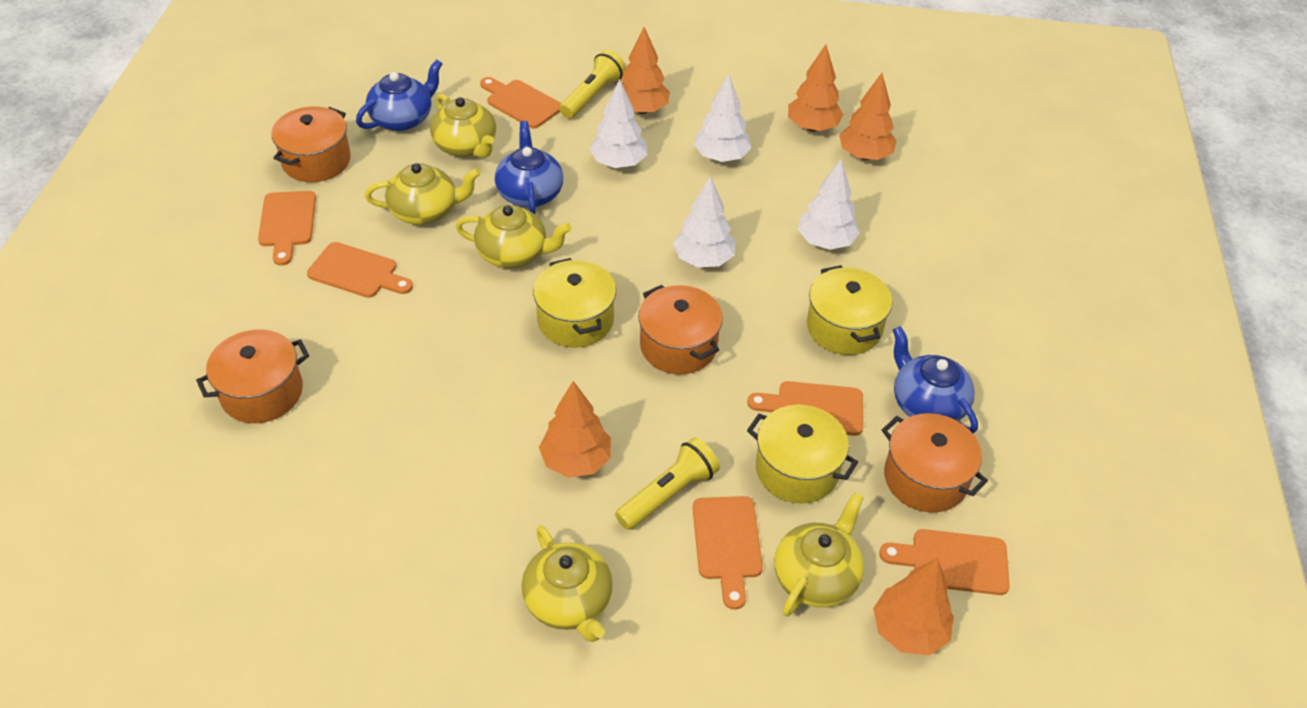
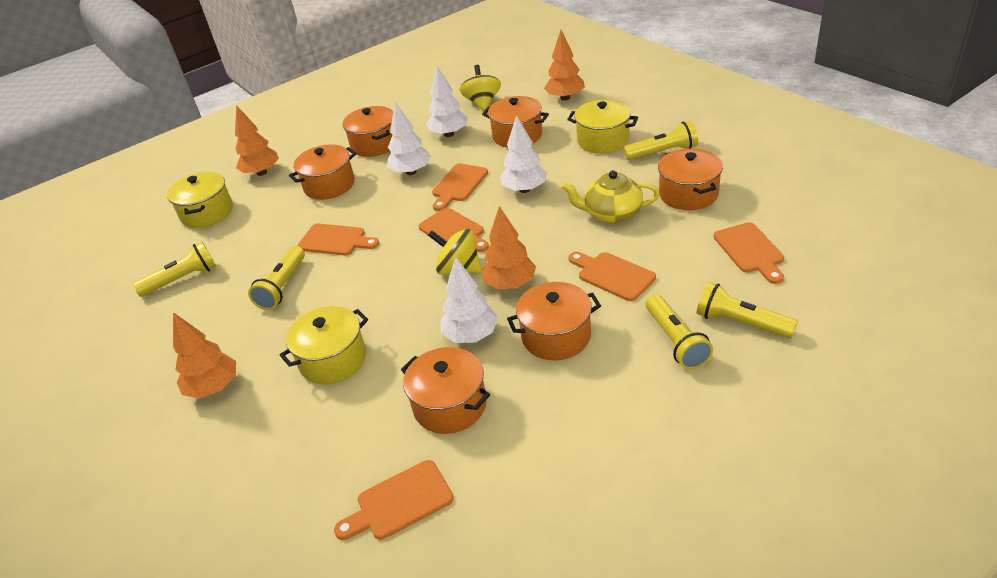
blue teapot: 3 -> 0
orange pot: 4 -> 6
orange tree: 5 -> 4
yellow flashlight: 2 -> 5
yellow spinning top: 0 -> 2
yellow teapot: 5 -> 1

